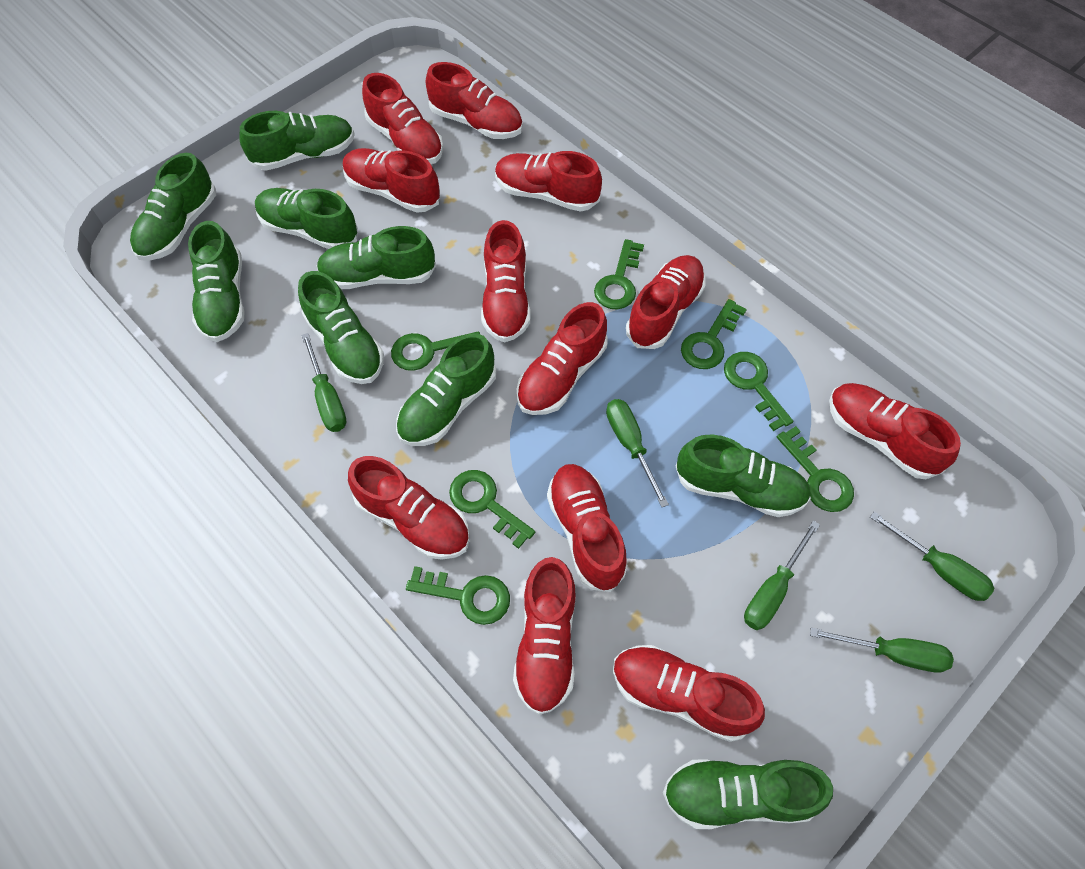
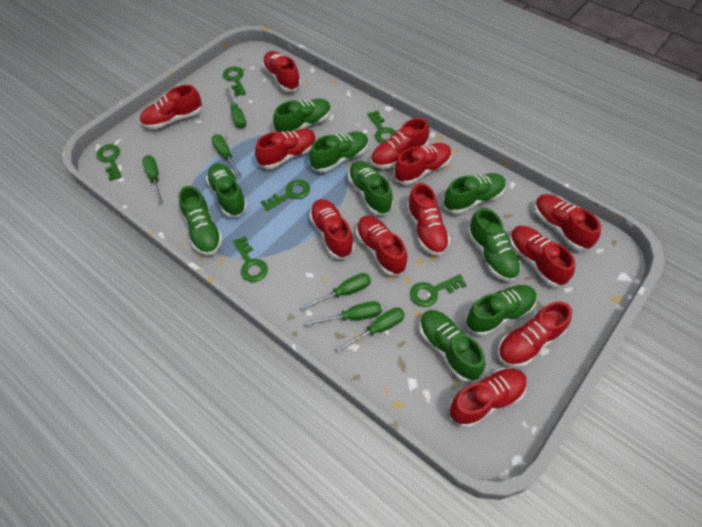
green key: 7 -> 6
green screwdriver: 5 -> 6

